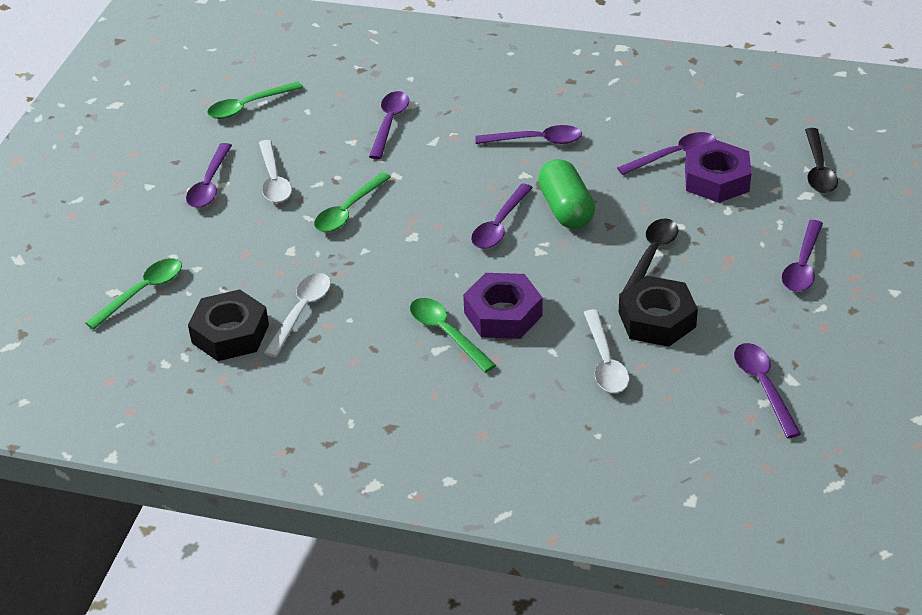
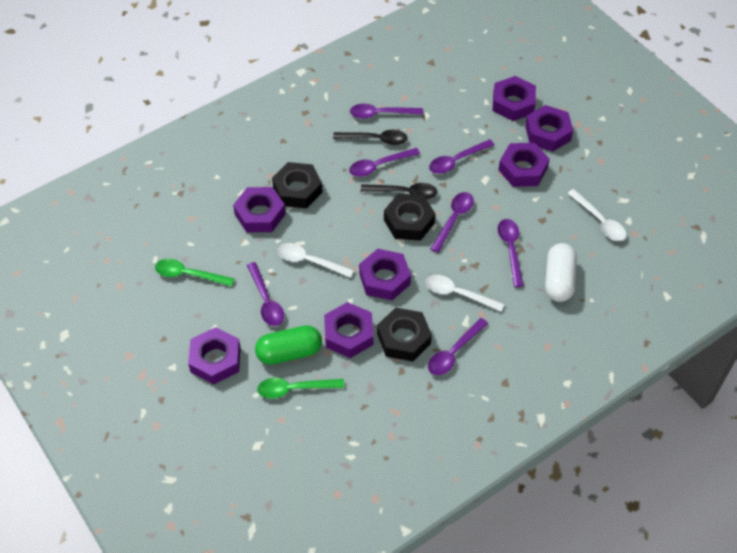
black nut: 2 -> 3
green spoon: 4 -> 2
purple nut: 2 -> 7
white capsule: 0 -> 1

